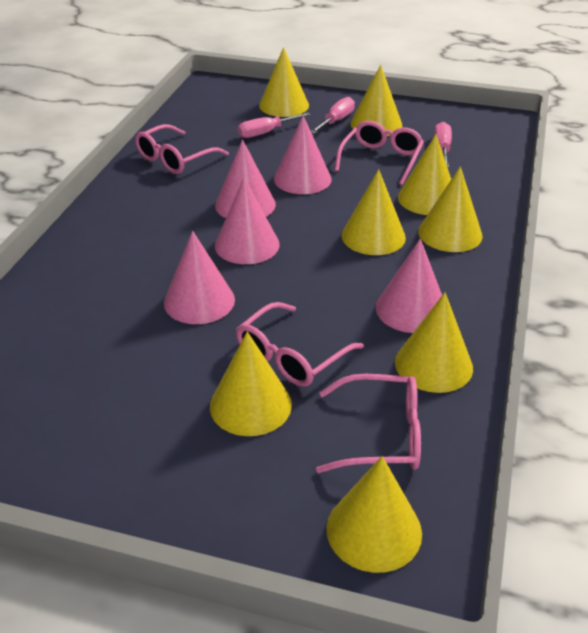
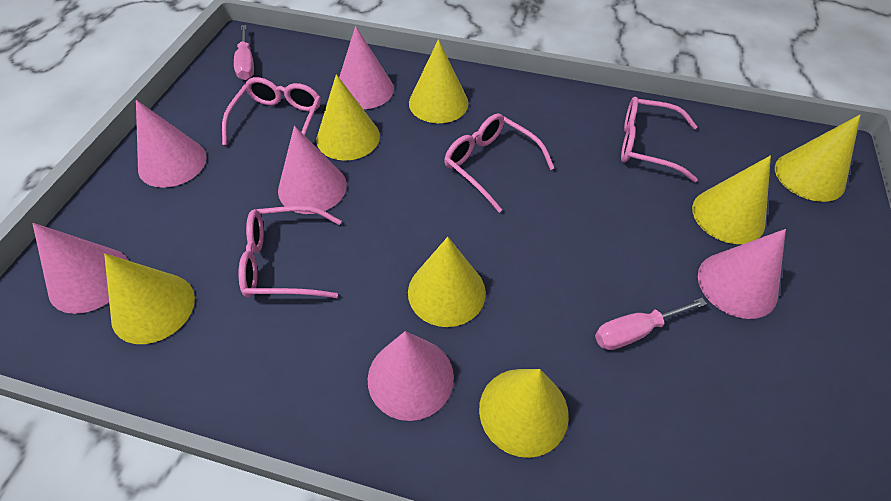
pink cone: 5 -> 6
pink screwdriver: 3 -> 2
yellow cone: 8 -> 7

